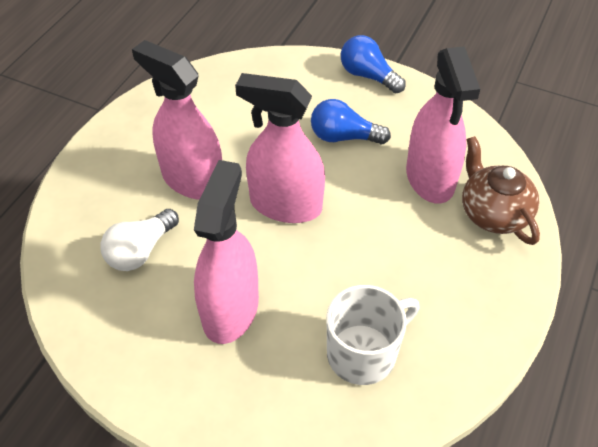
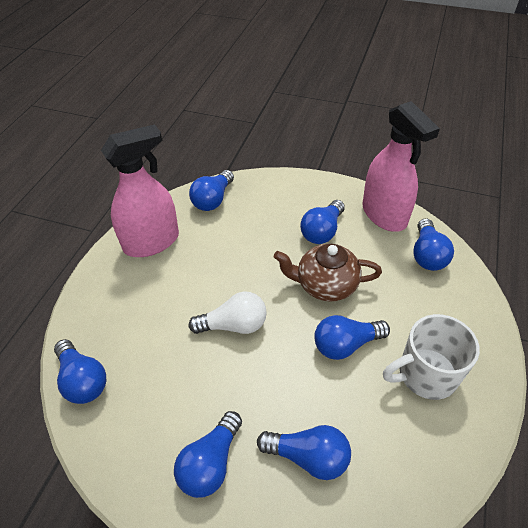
blue light bulb: 2 -> 7
pink spray bottle: 4 -> 2

